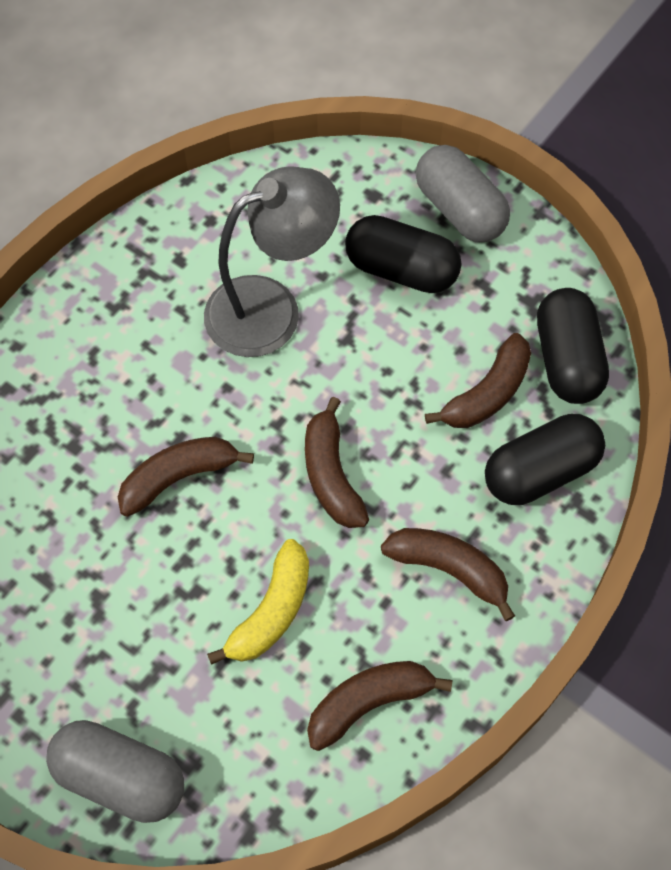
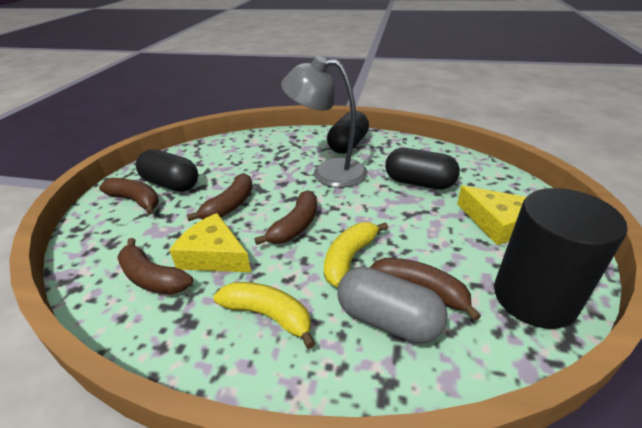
black cylinder: 0 -> 1
grey capsule: 2 -> 1
yellow banana: 1 -> 2
yellow cheese: 0 -> 2

